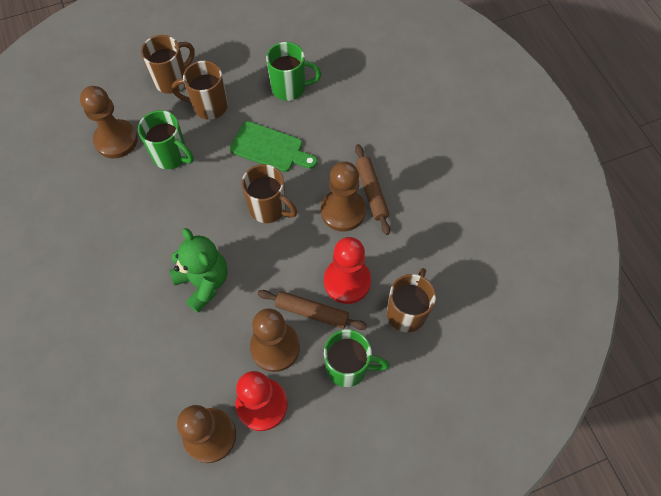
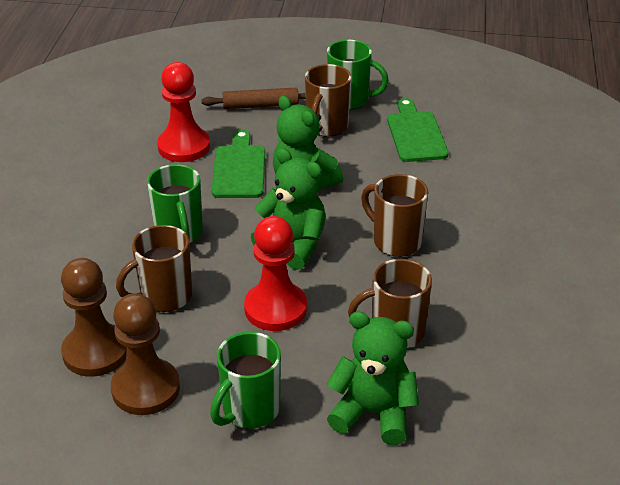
brown pawn: 4 -> 2
brown rolling pin: 2 -> 1
green cutting board: 1 -> 2
green teddy bear: 1 -> 3

